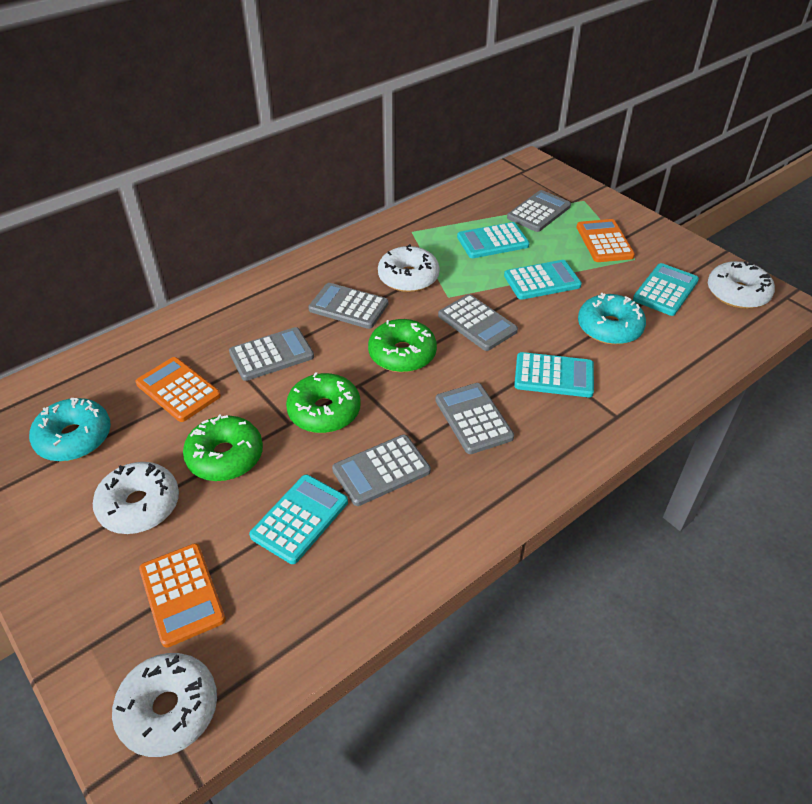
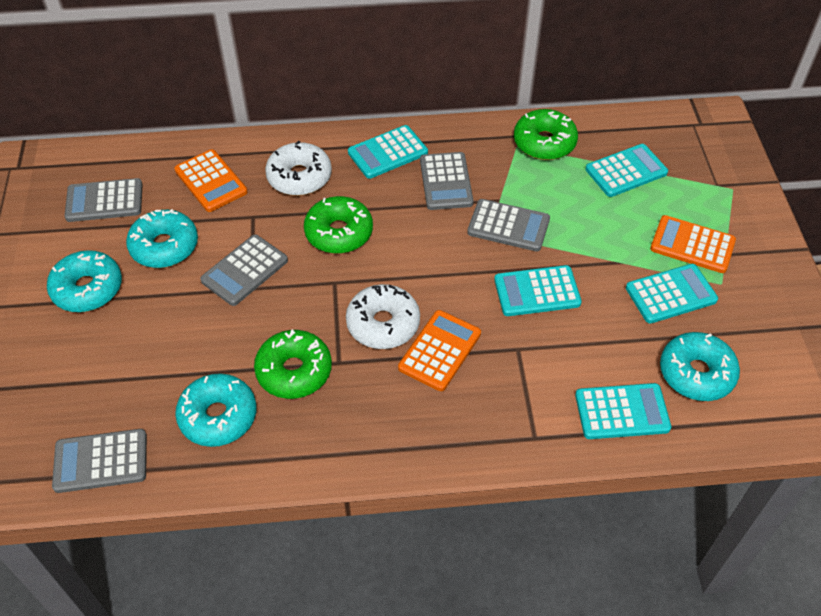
grey calculator: 6 -> 5
turquoise donut: 2 -> 4
white donut: 4 -> 2

